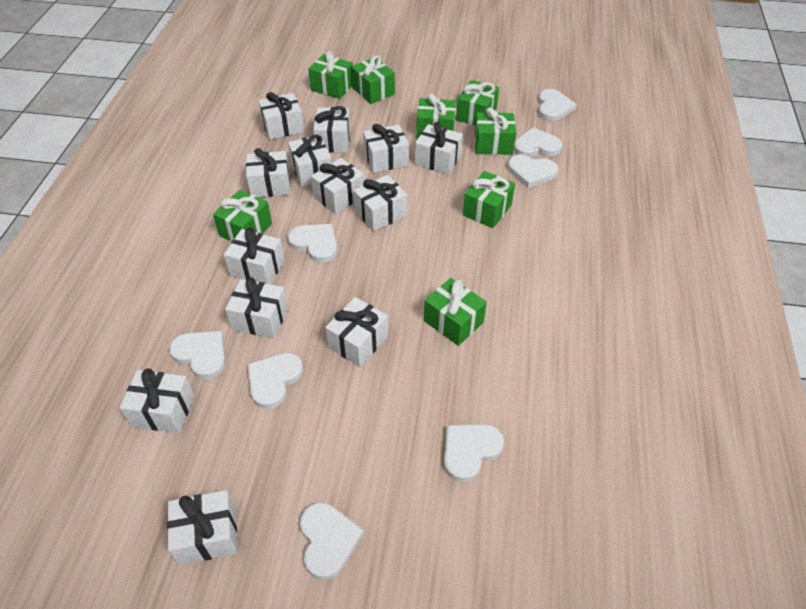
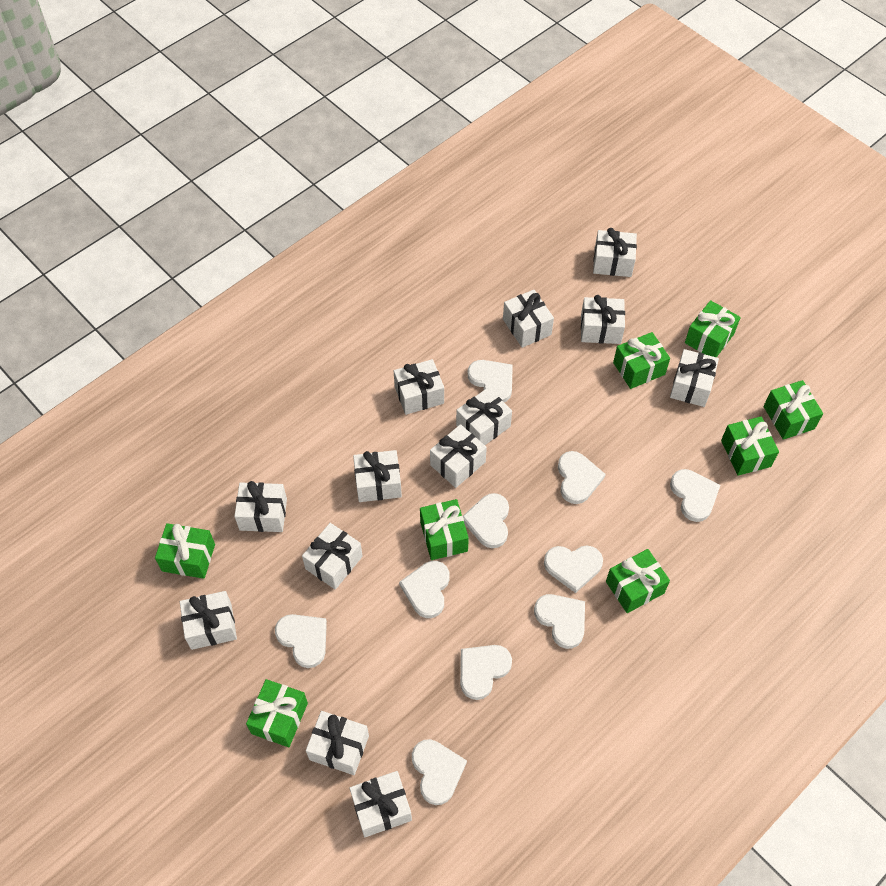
white heart: 8 -> 10

